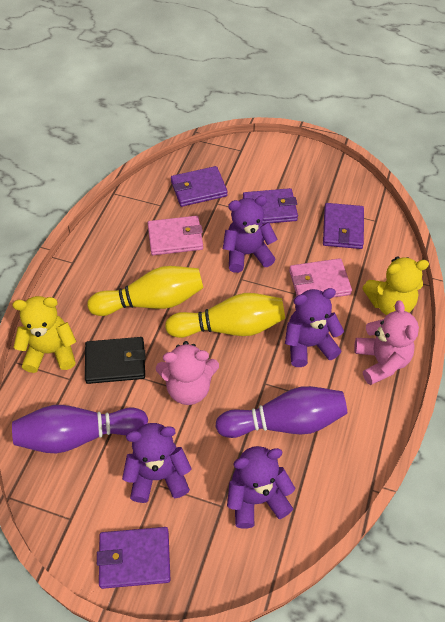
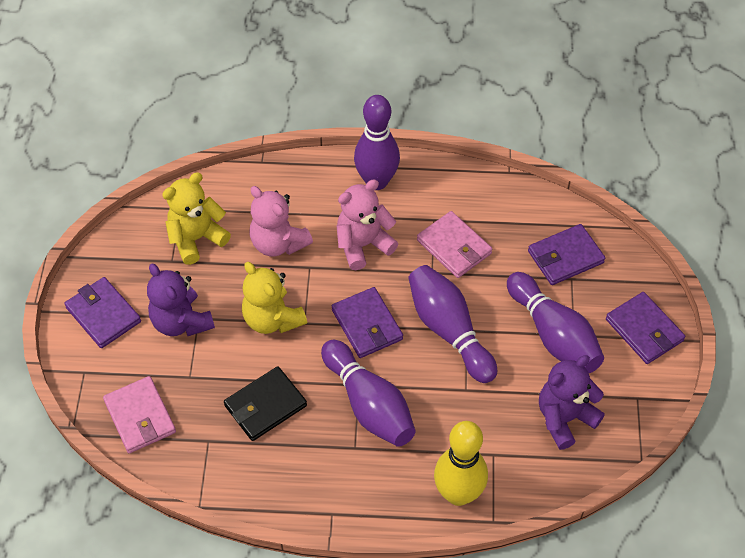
purple bowling pin: 2 -> 4
purple teddy bear: 4 -> 2
yellow bowling pin: 2 -> 1

